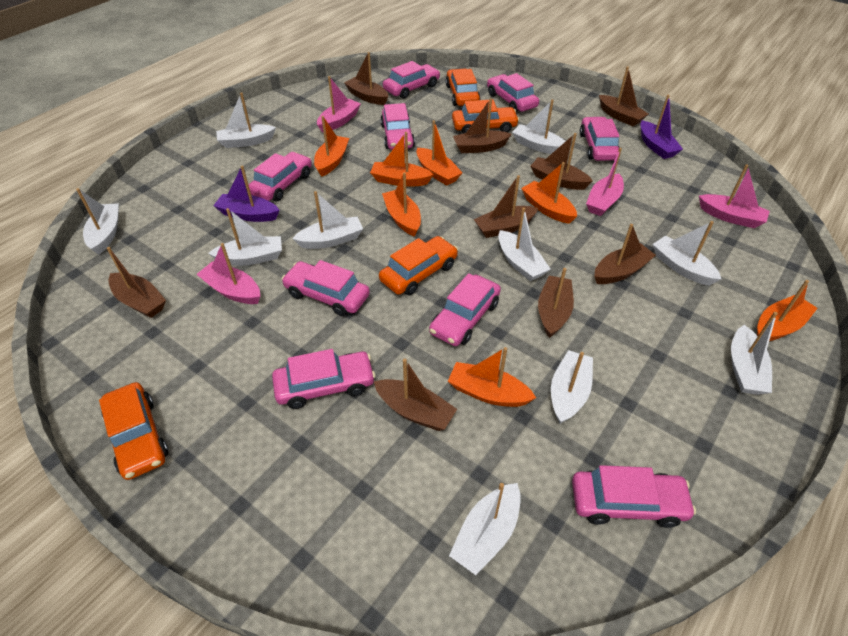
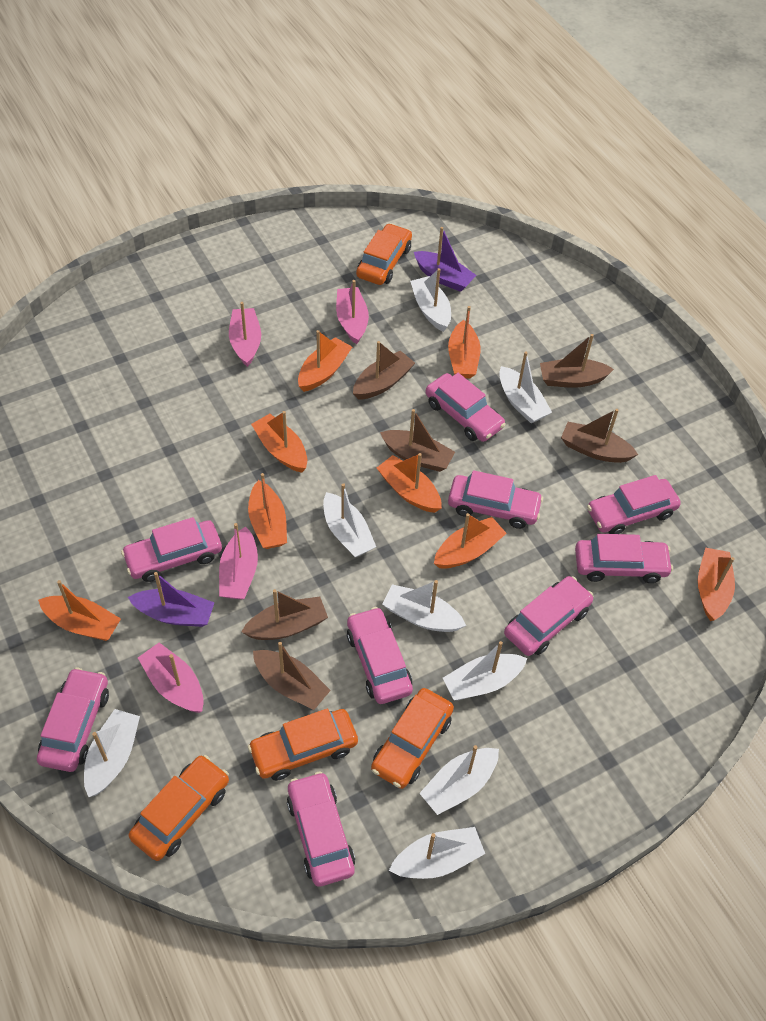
brown boat: 9 -> 6
orange boat: 7 -> 8
white boat: 10 -> 8

